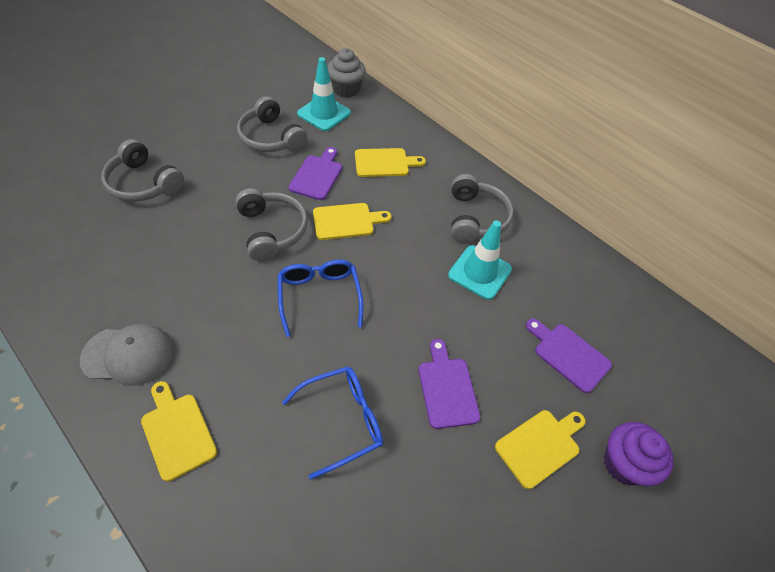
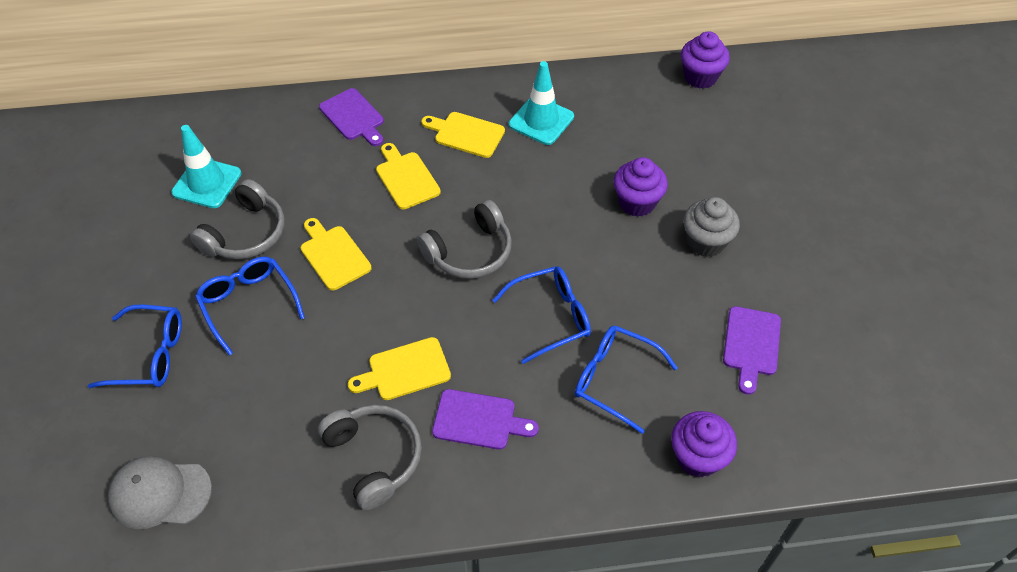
blue glasses: 2 -> 4
grey headphones: 4 -> 3
purple cupcake: 1 -> 3

